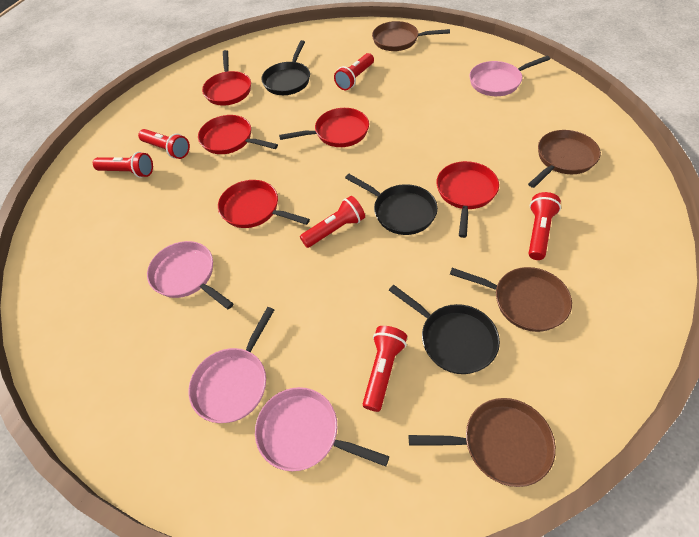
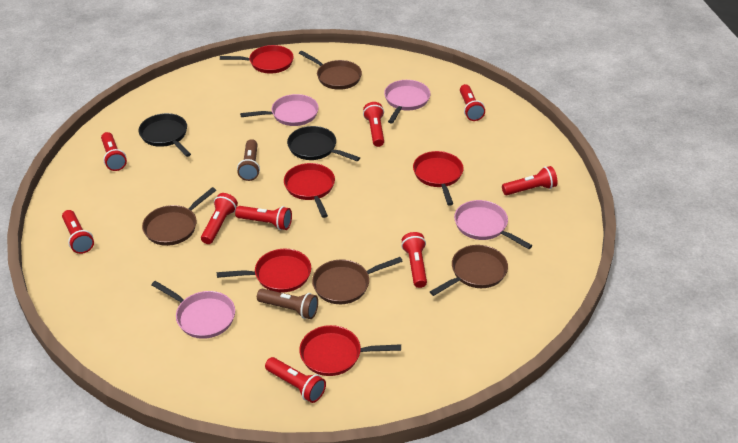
black pan: 3 -> 2
brown flashlight: 0 -> 2
red flashlight: 6 -> 9

